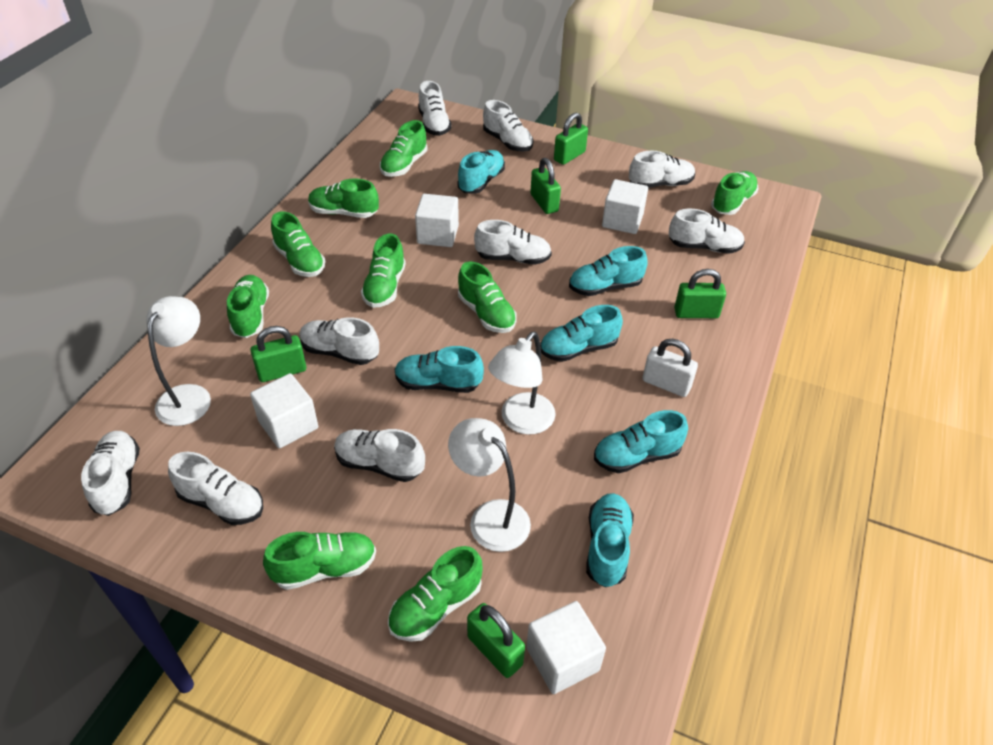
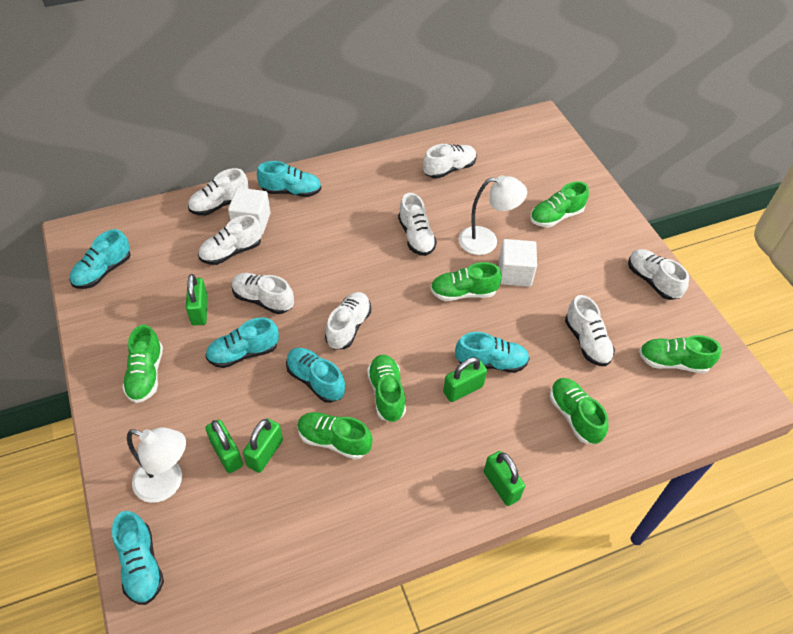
green shoe: 9 -> 7
white cube: 4 -> 2
white lamp: 3 -> 2
white padlock: 1 -> 0
white shoe: 9 -> 8

